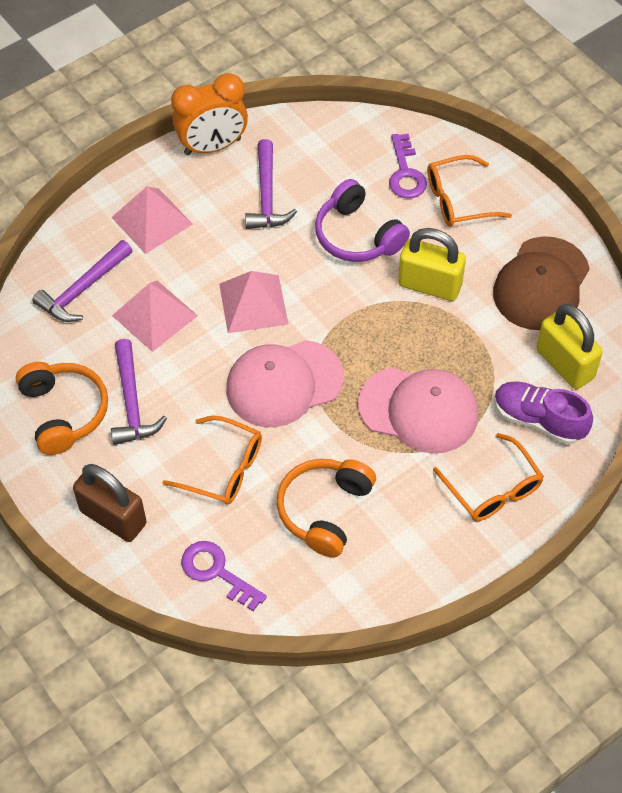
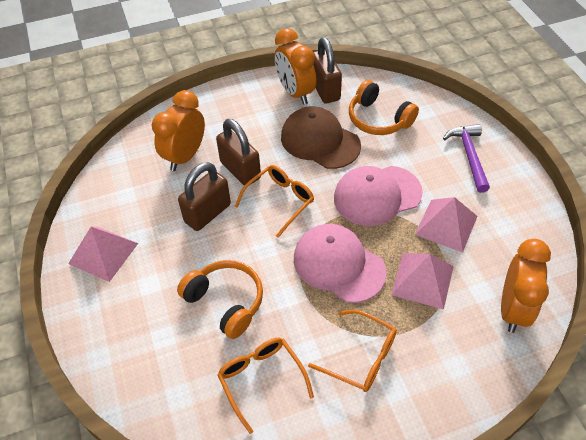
brown padlock: 1 -> 3
orange clock: 1 -> 3
purple hammer: 3 -> 1
purple headphones: 1 -> 0
purple key: 2 -> 0
purple shoe: 1 -> 0
yellow padlock: 2 -> 0

